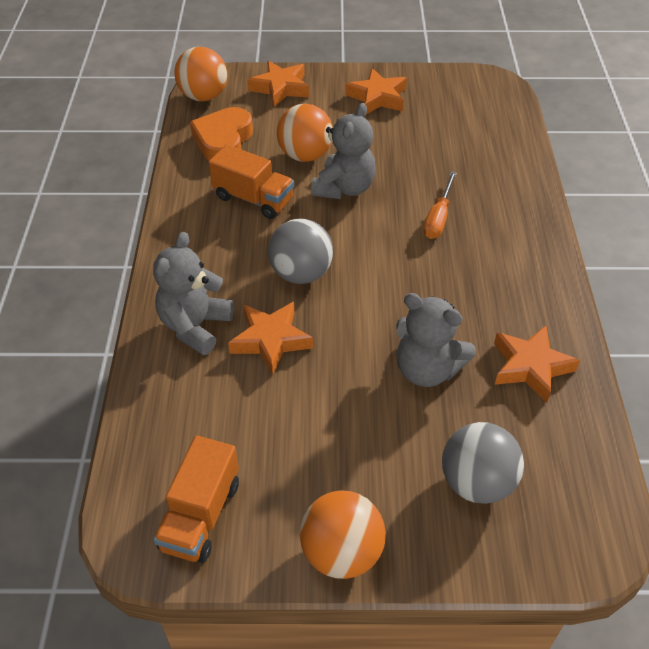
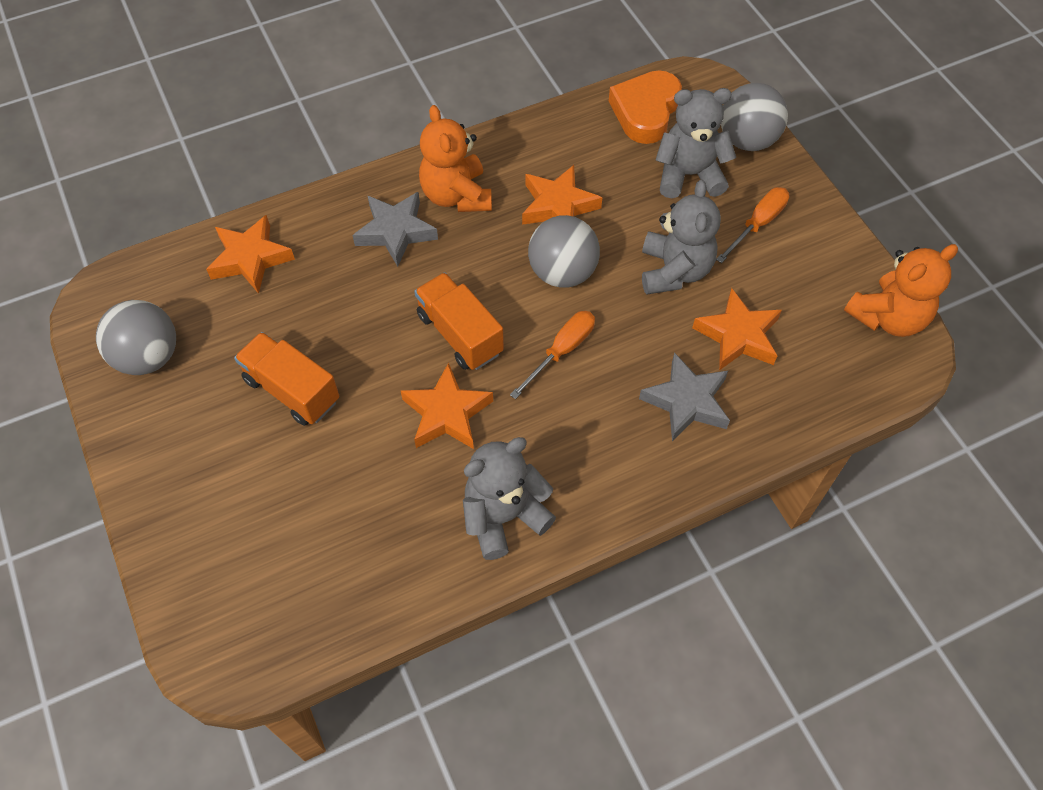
grey ball: 2 -> 3
grey star: 0 -> 2
orange ball: 3 -> 0
orange screwdriver: 1 -> 2
orange teddy bear: 0 -> 2

